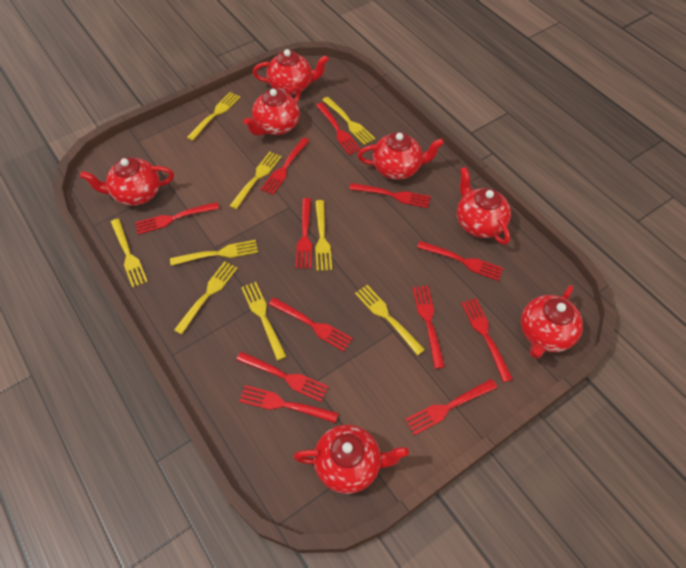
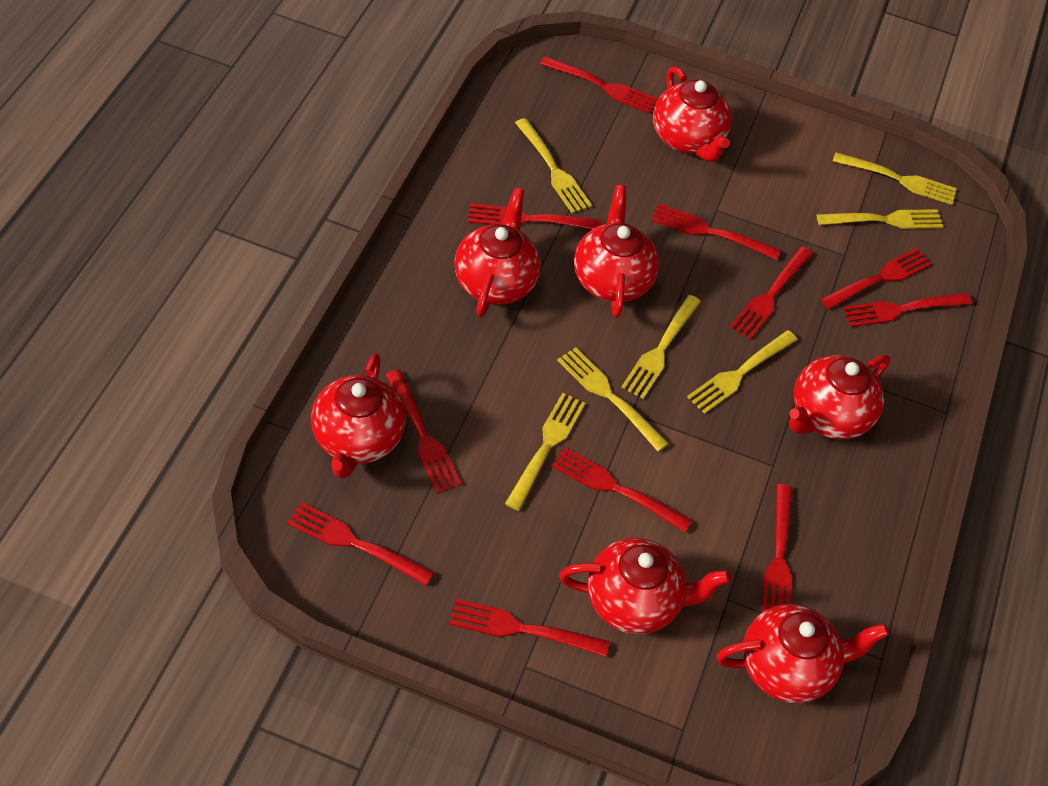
red fork: 12 -> 11
yellow fork: 9 -> 7

